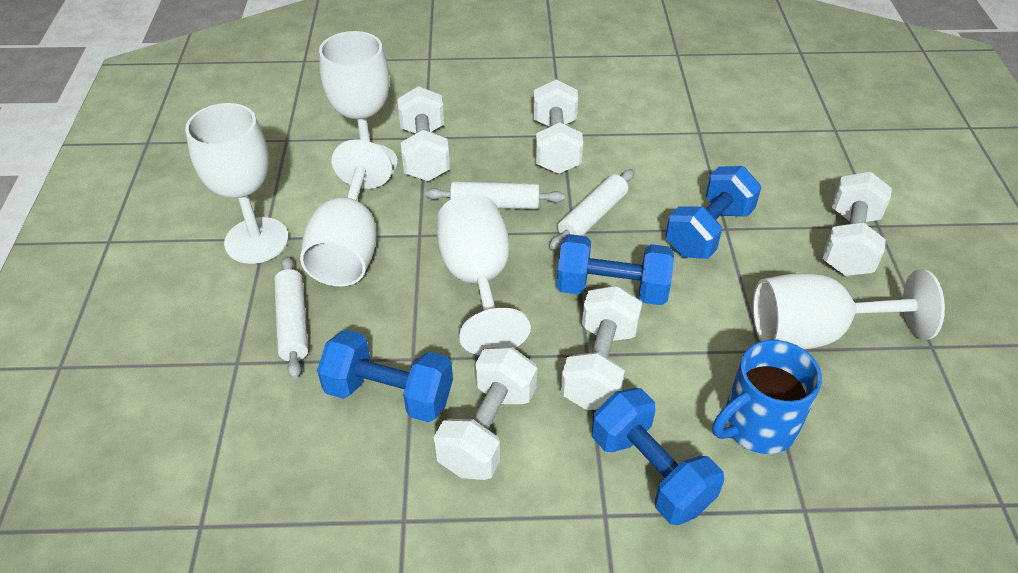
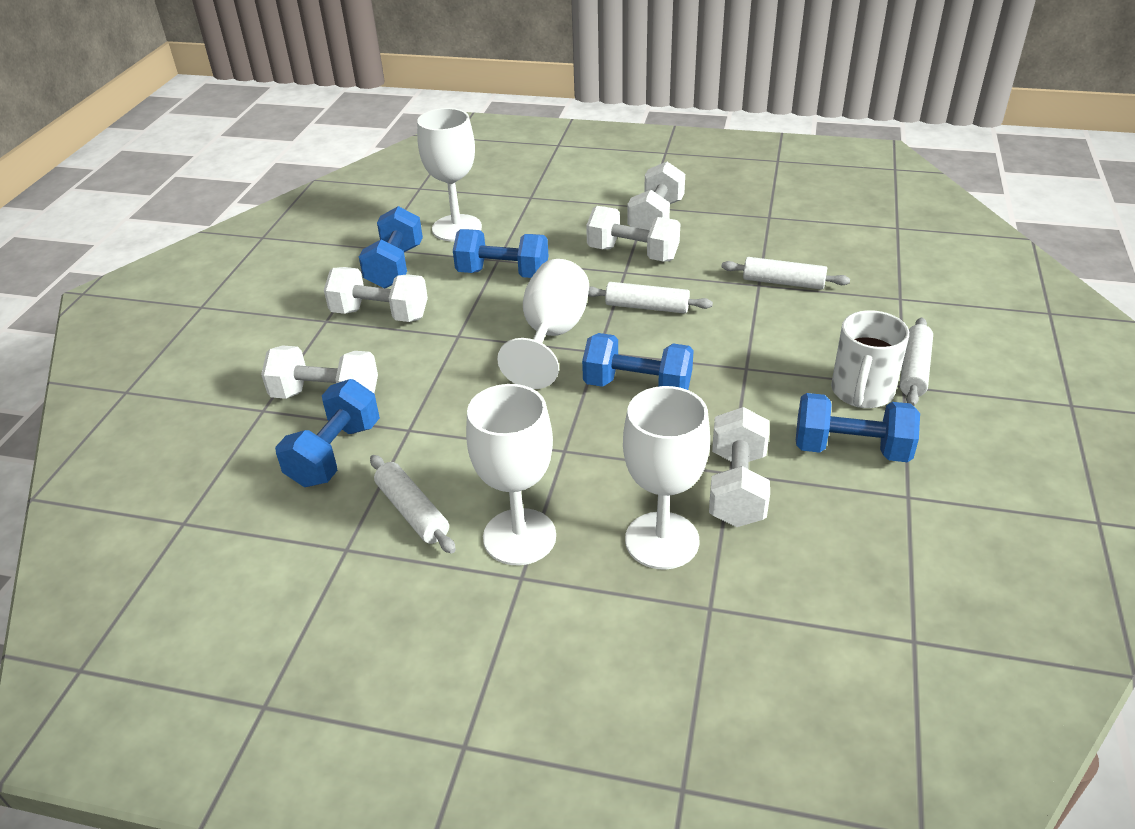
blue dumbbell: 4 -> 5
blue mug: 1 -> 0
white goblet: 5 -> 4
white mug: 0 -> 1
white rolling pin: 3 -> 4

